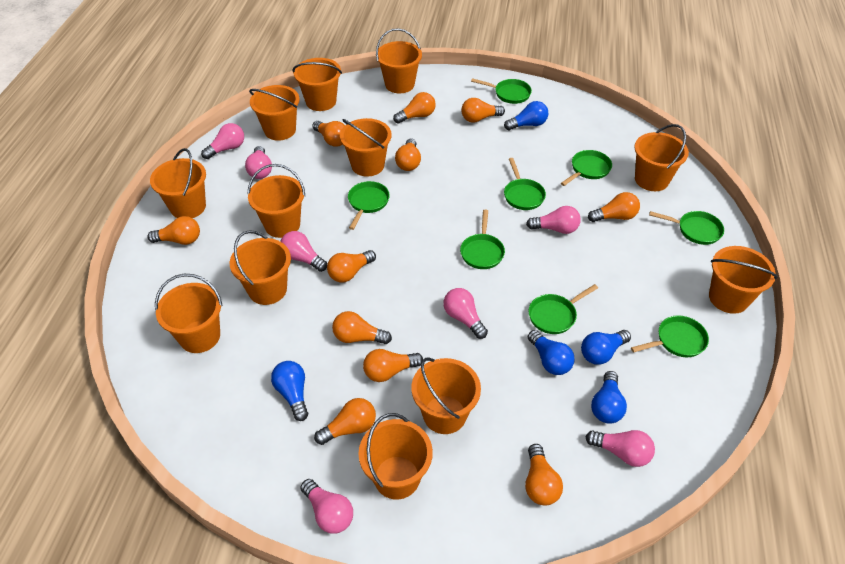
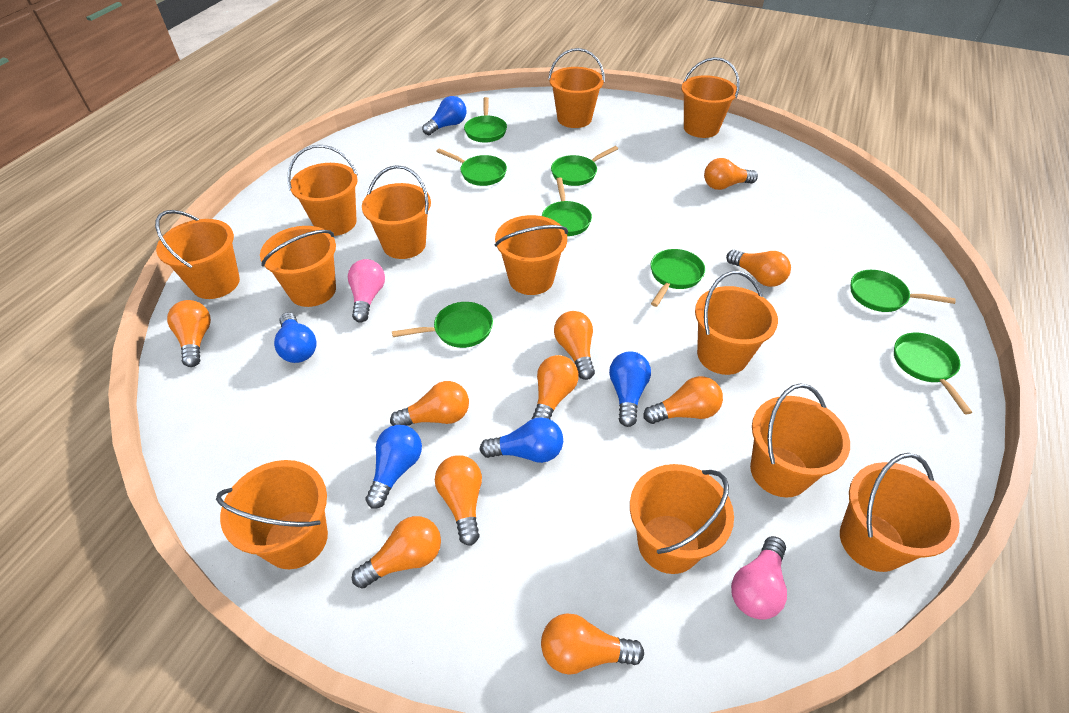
orange light bulb: 11 -> 10
pink light bulb: 7 -> 2

